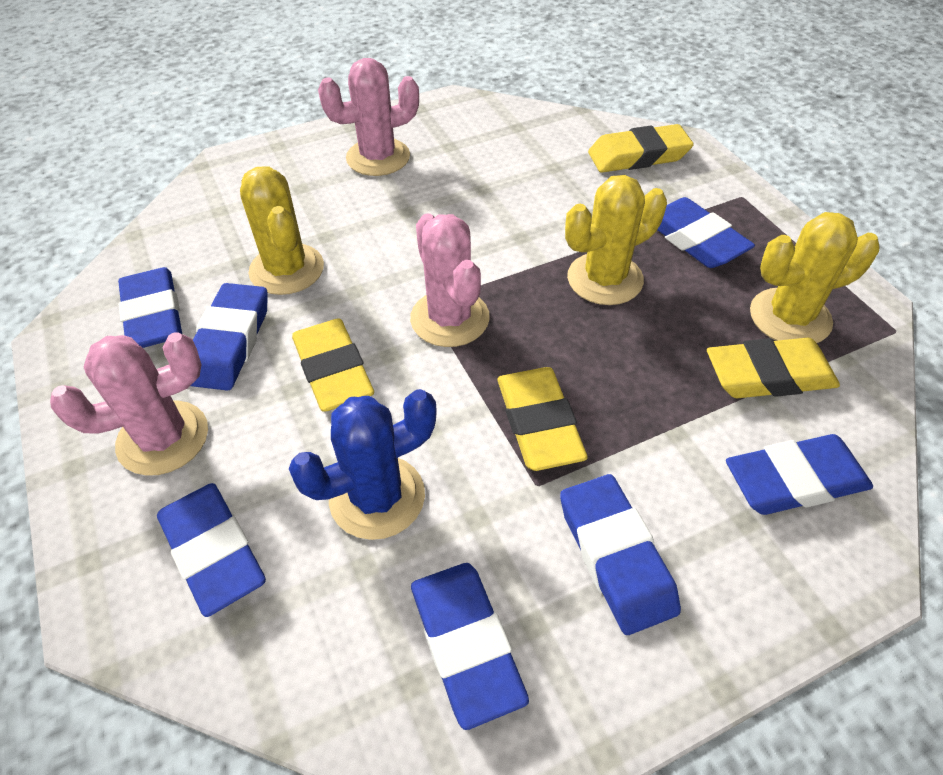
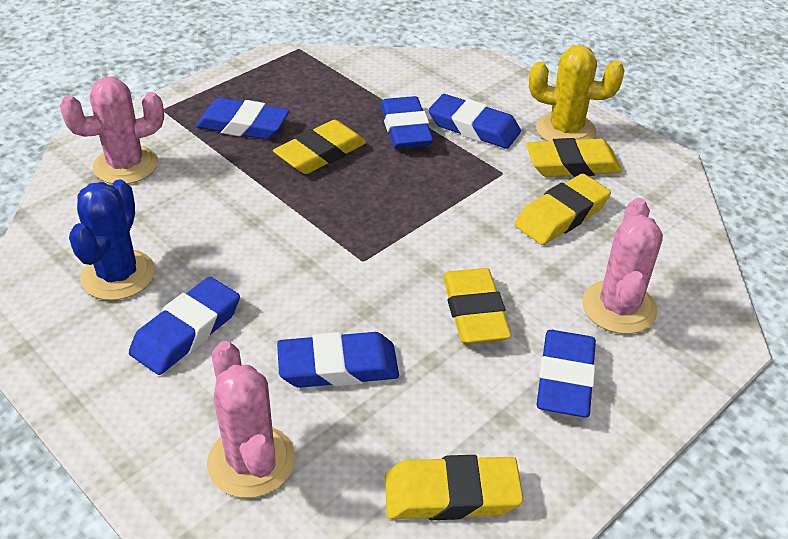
blue eraser: 7 -> 6
yellow cactus: 3 -> 1
yellow eraser: 4 -> 5

